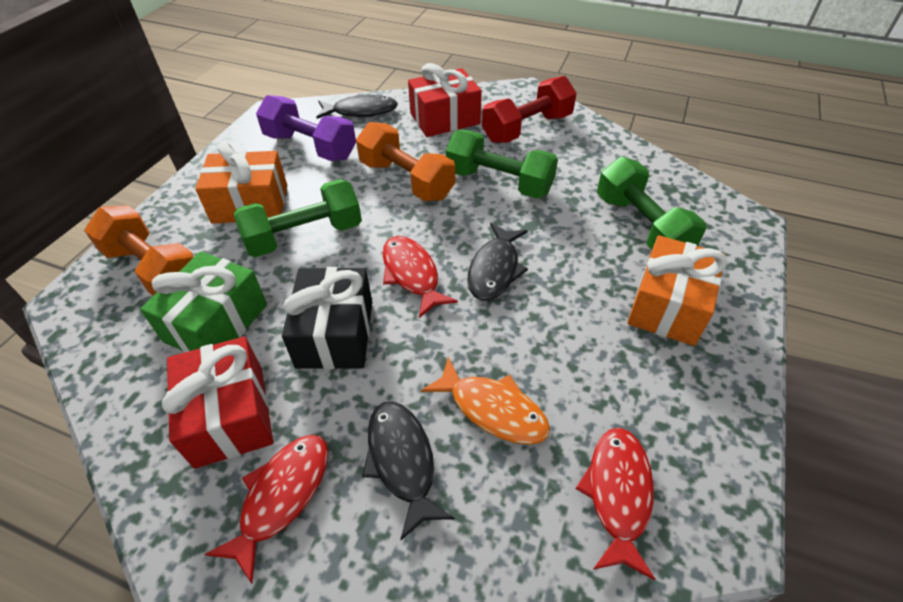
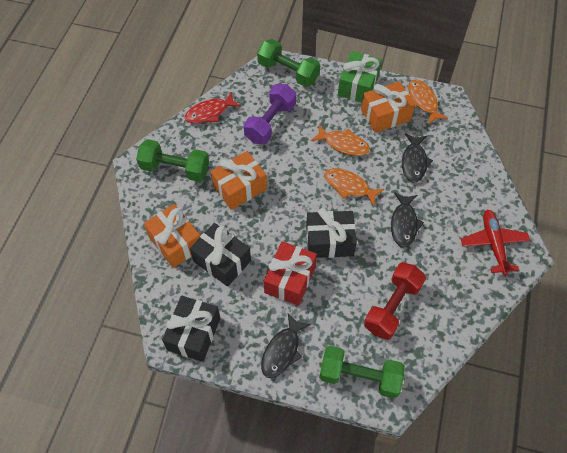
black gift: 1 -> 3
orange dumbbell: 2 -> 0
orange fish: 1 -> 3
orange gift: 2 -> 3
red fish: 3 -> 1
red gift: 2 -> 1
red plane: 0 -> 1

